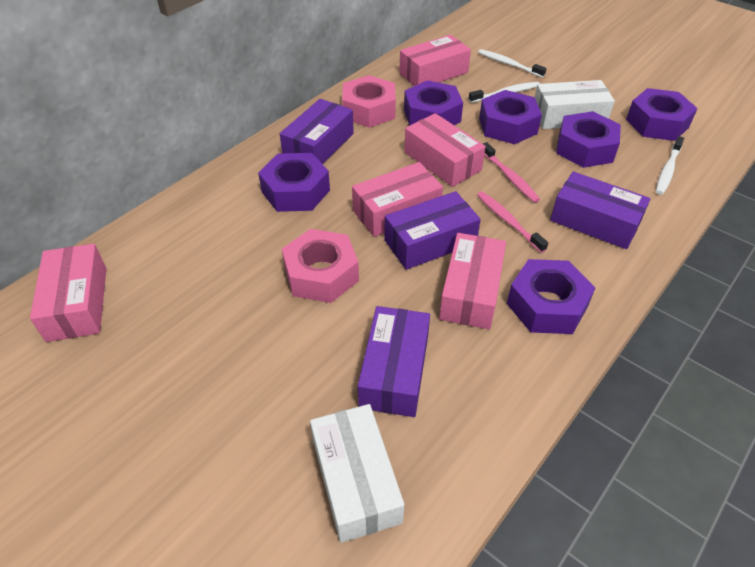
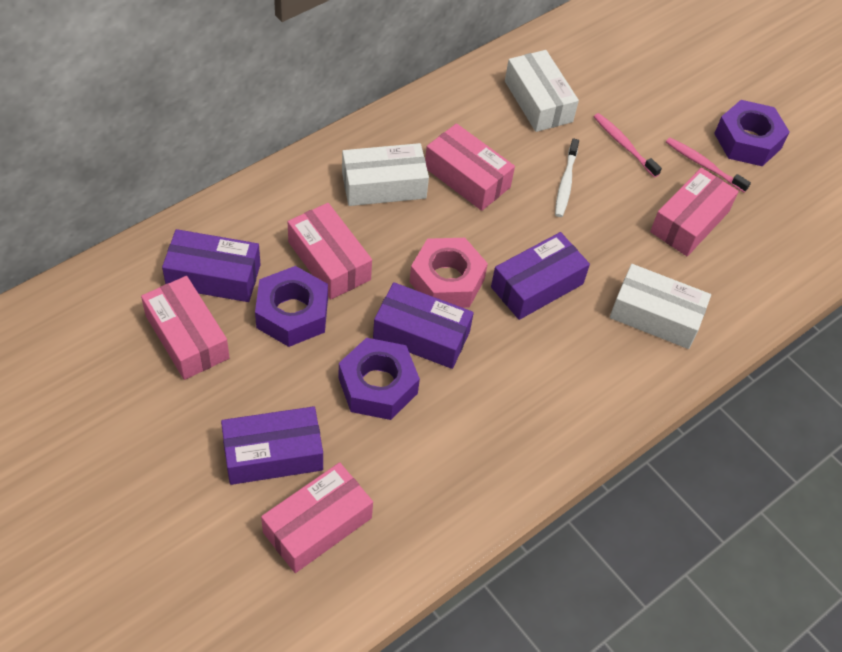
pink nut: 2 -> 1
purple nut: 6 -> 3
white box: 2 -> 3
white toothbrush: 3 -> 1

